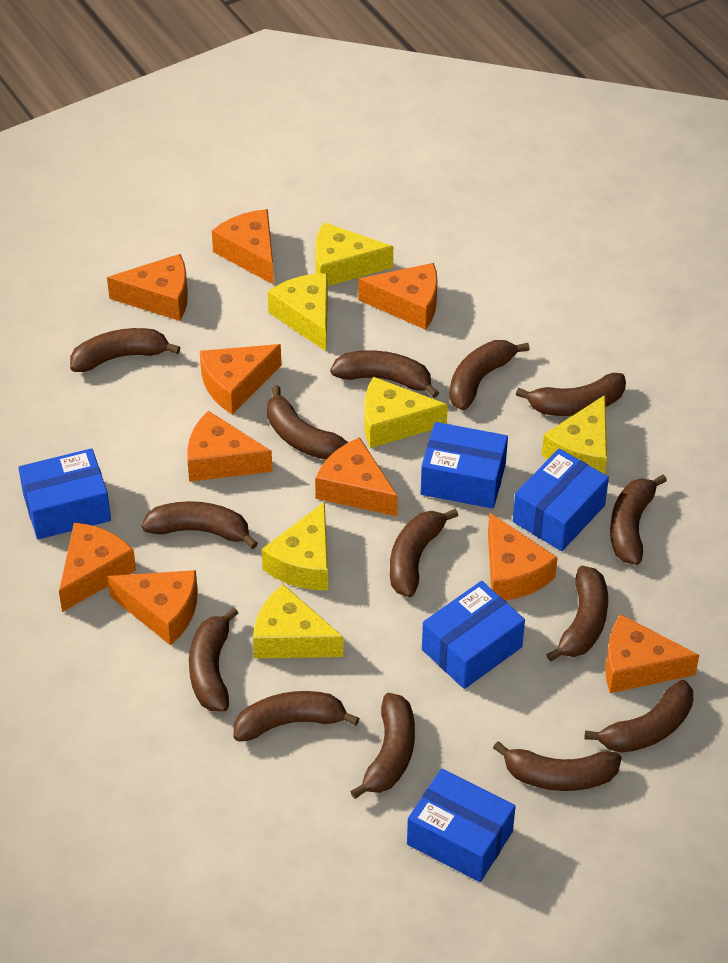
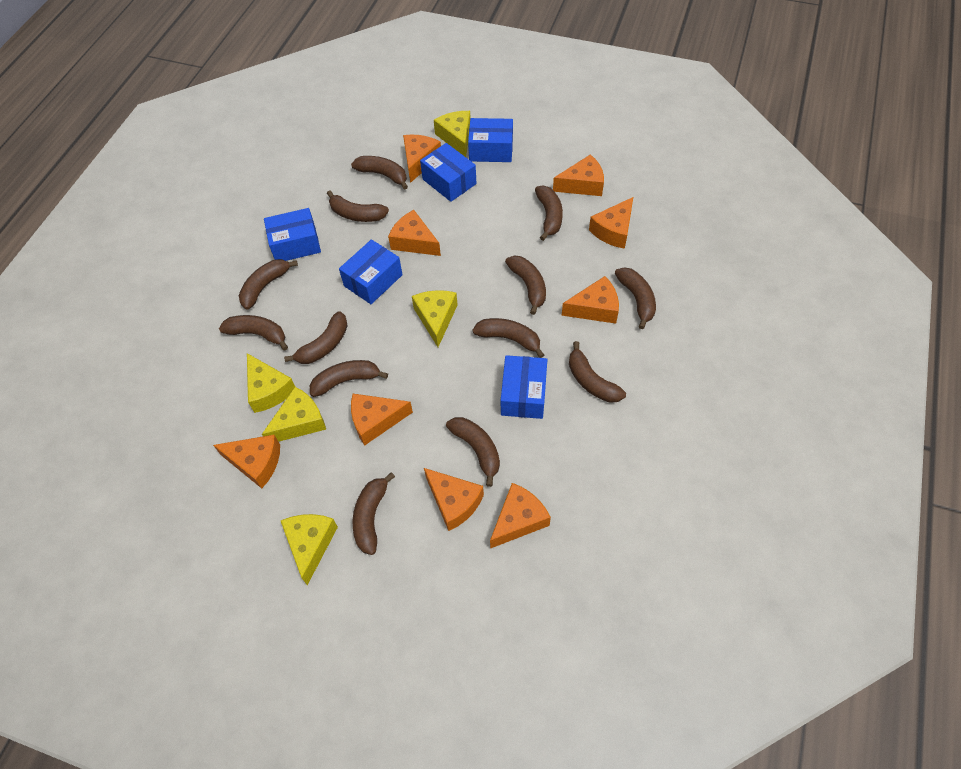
brown banana: 14 -> 13
orange cheese: 10 -> 9
yellow cheese: 6 -> 5

